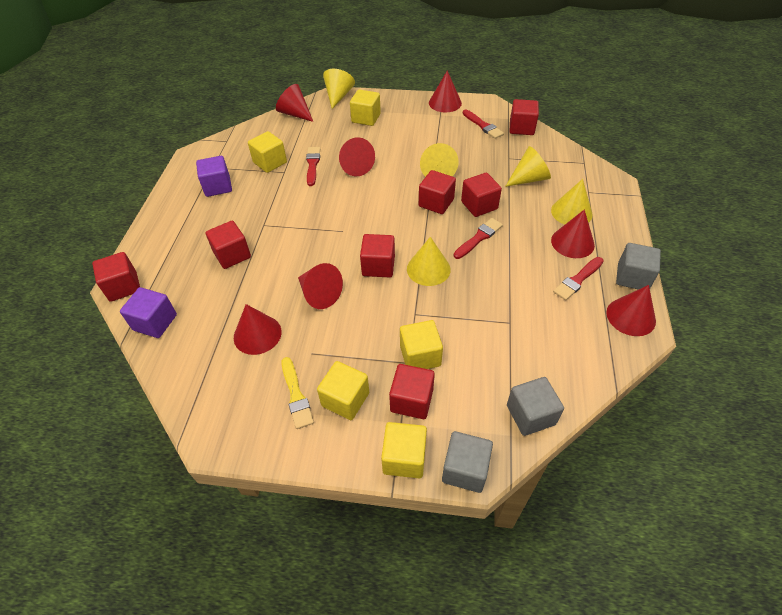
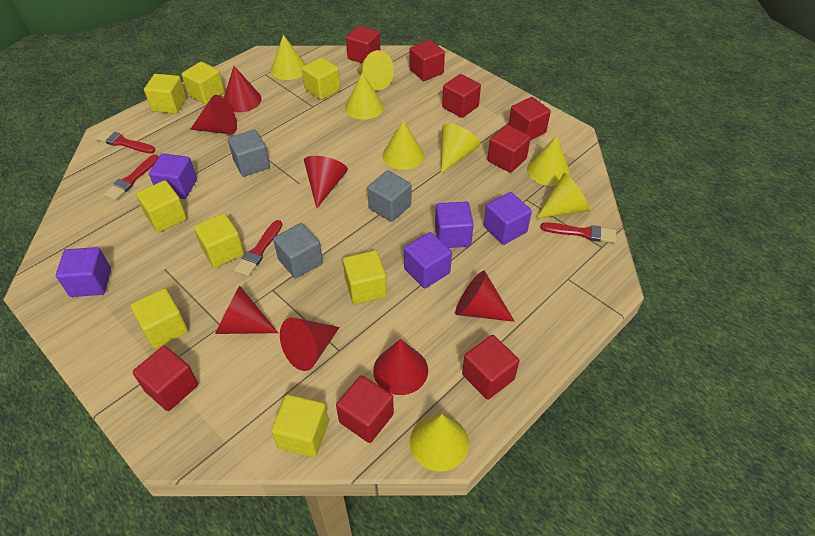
purple cube: 2 -> 5
red cube: 7 -> 8
yellow brush: 1 -> 0
yellow cone: 5 -> 8
yellow cube: 5 -> 8

